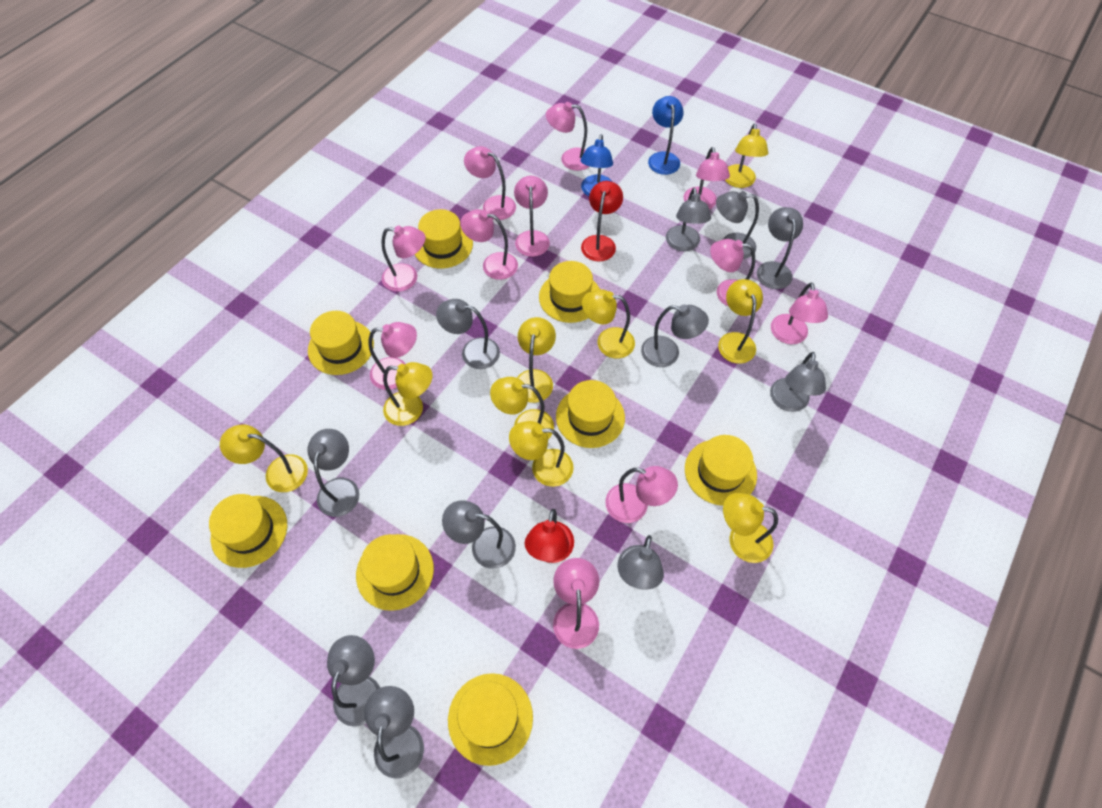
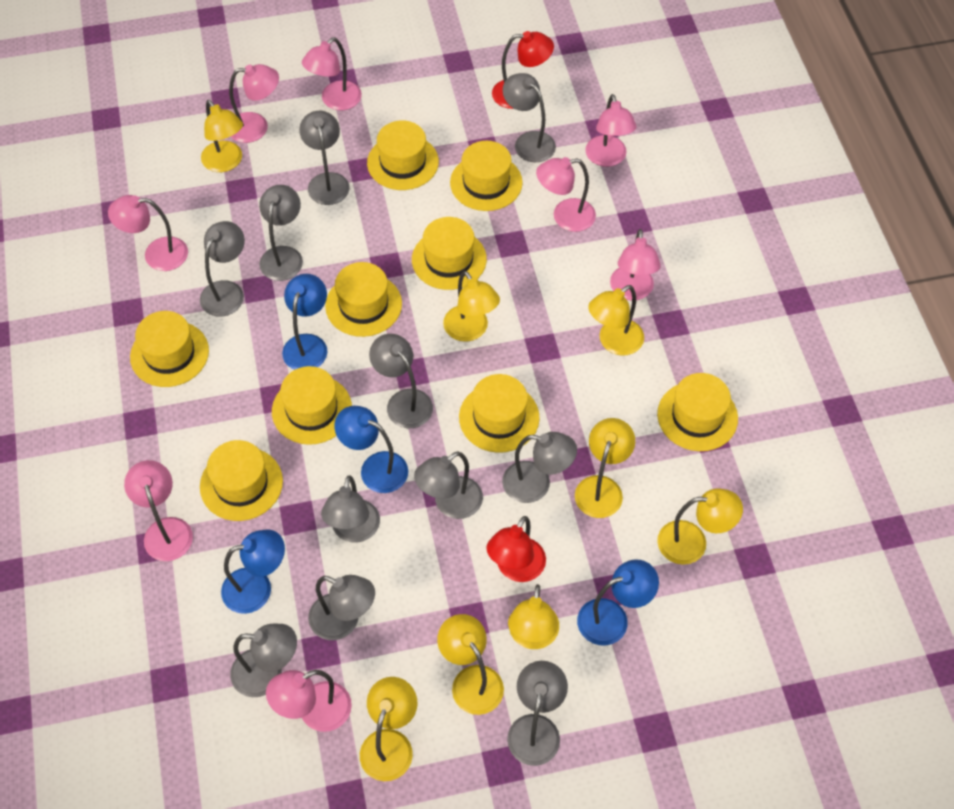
blue lamp: 2 -> 4
pink lamp: 11 -> 8
yellow hat: 8 -> 9
yellow lamp: 9 -> 8

